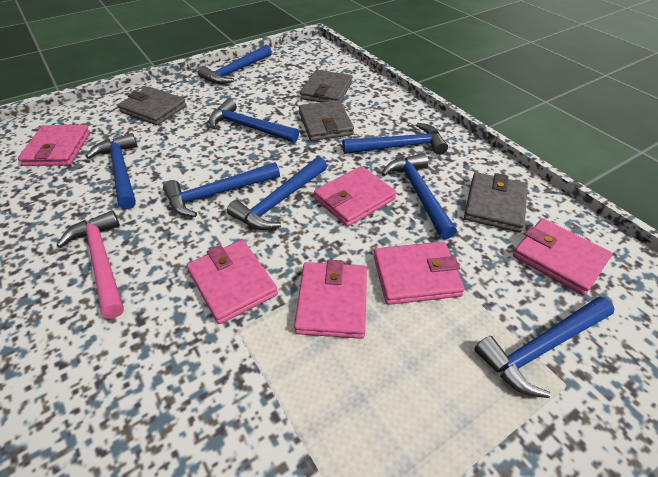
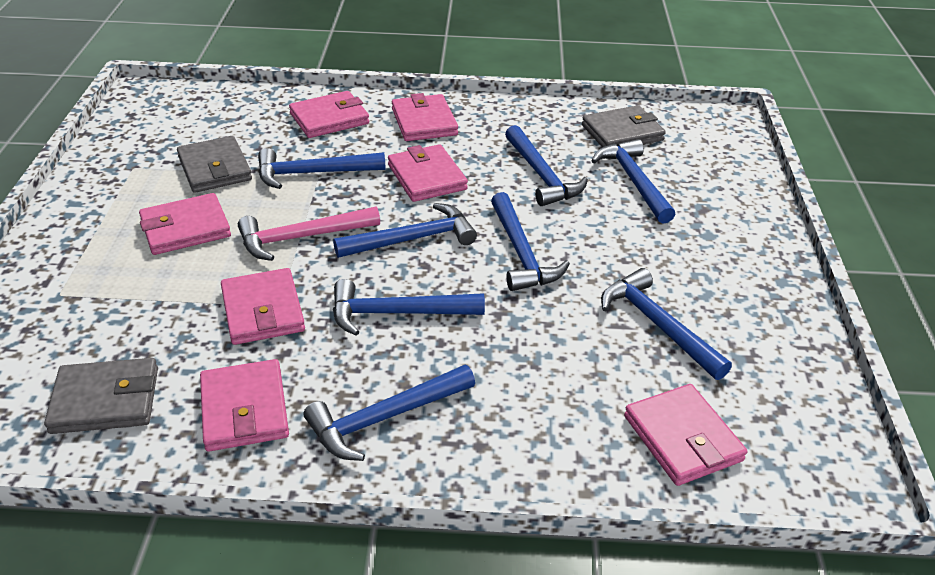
grey wallet: 4 -> 3
pink wallet: 6 -> 7

